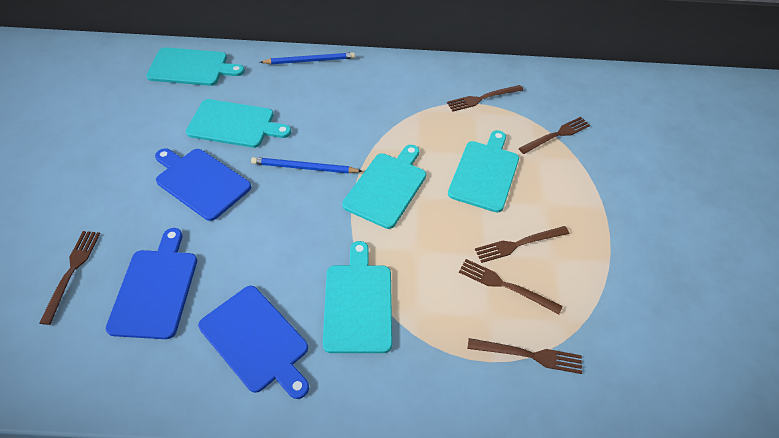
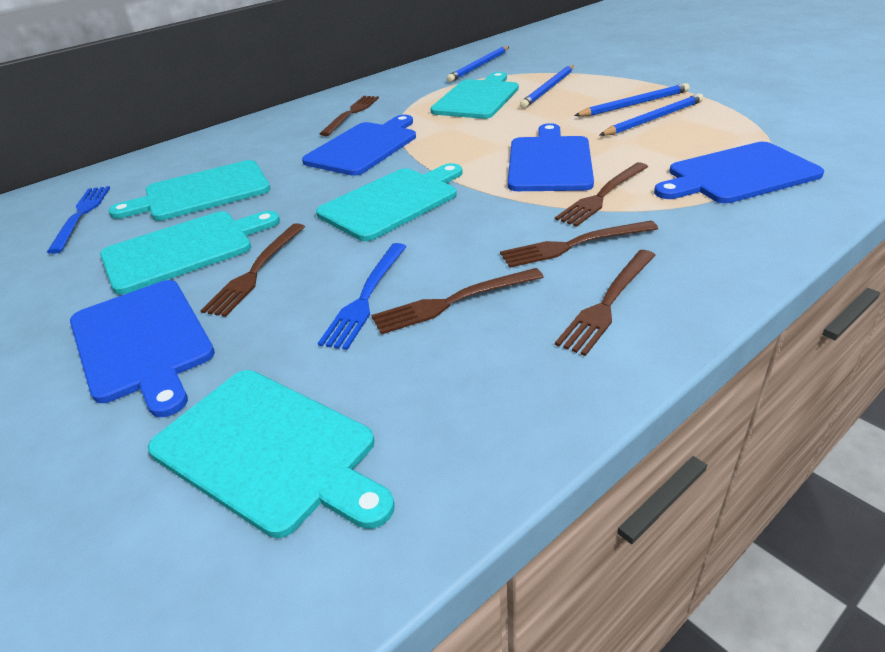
blue cutting board: 3 -> 4
blue fork: 0 -> 2
blue pencil: 2 -> 4

